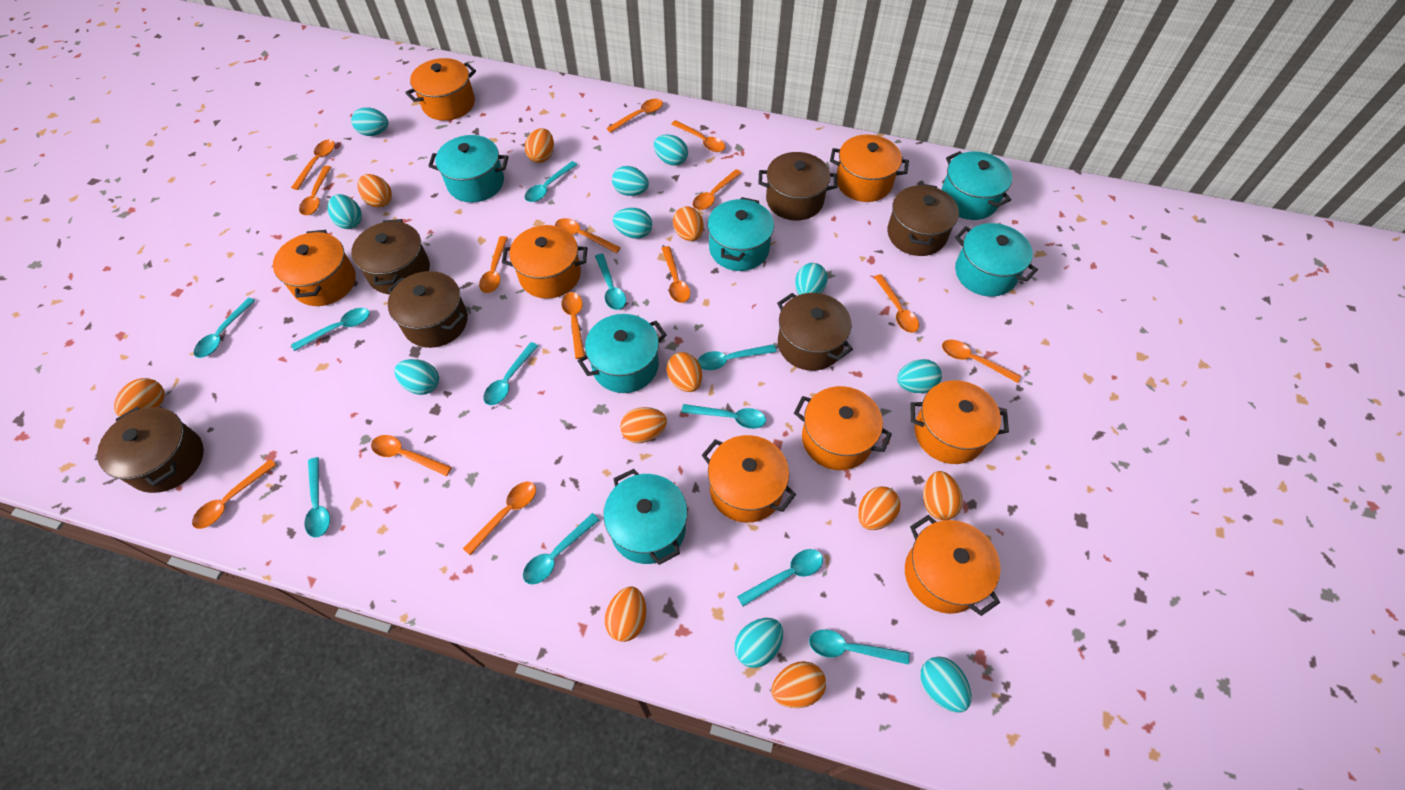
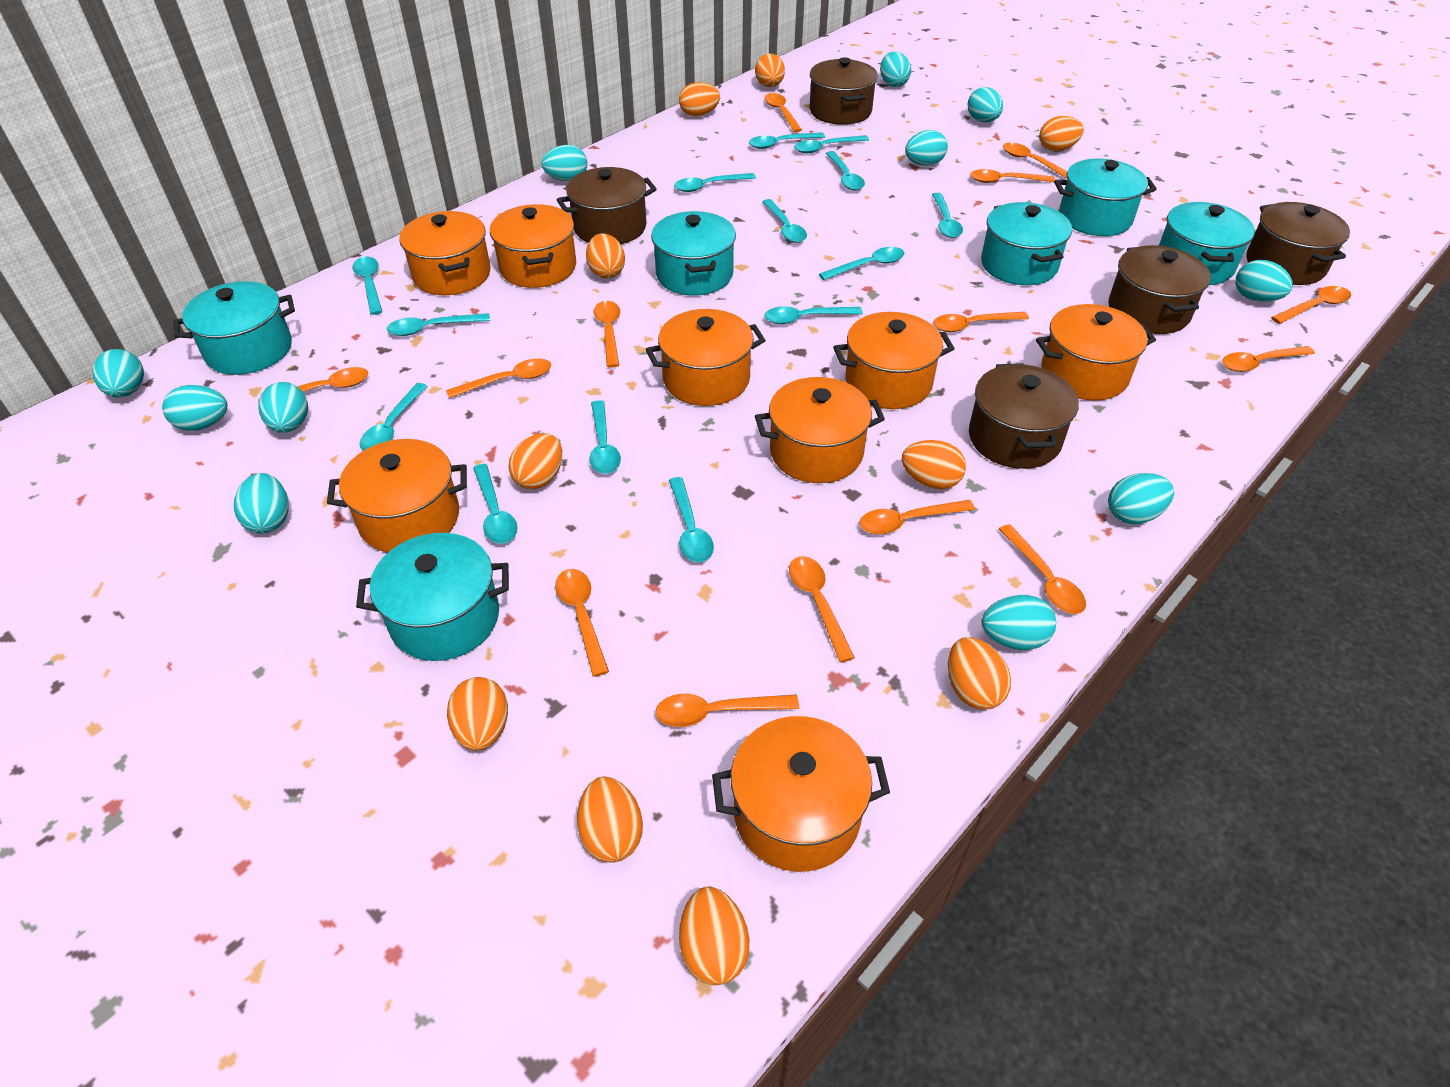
brown pot: 6 -> 5
turquoise egg: 10 -> 11
turquoise spoon: 11 -> 14

